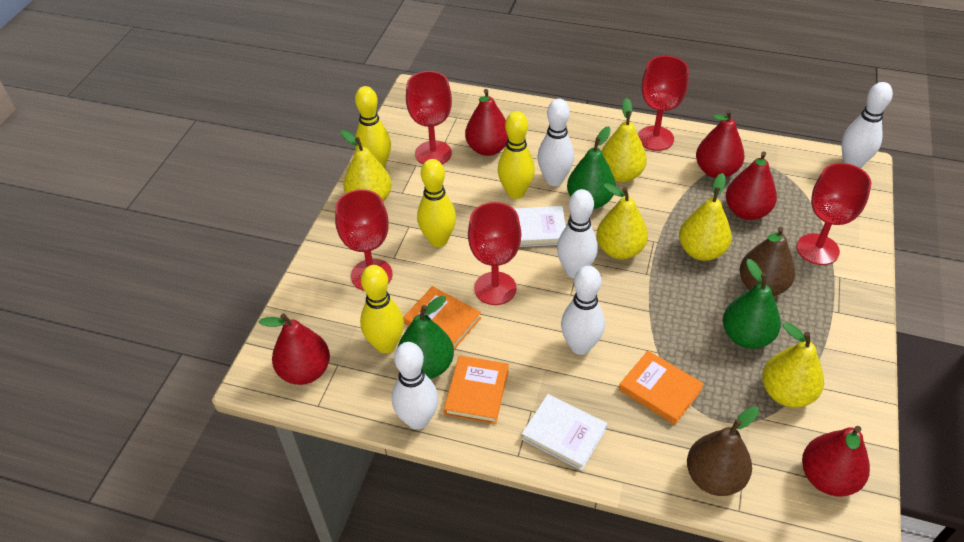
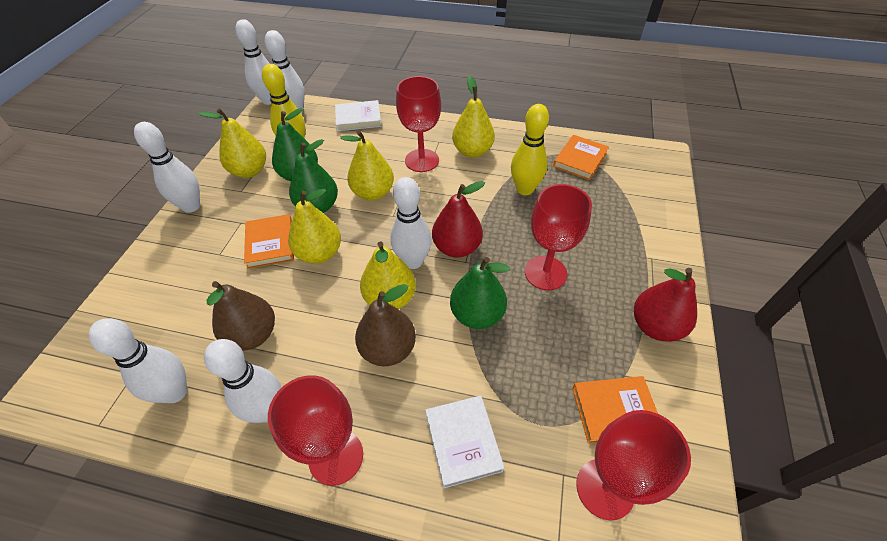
red goblet: 5 -> 4
red pear: 5 -> 2
white bowling pin: 5 -> 6
yellow bowling pin: 4 -> 2

